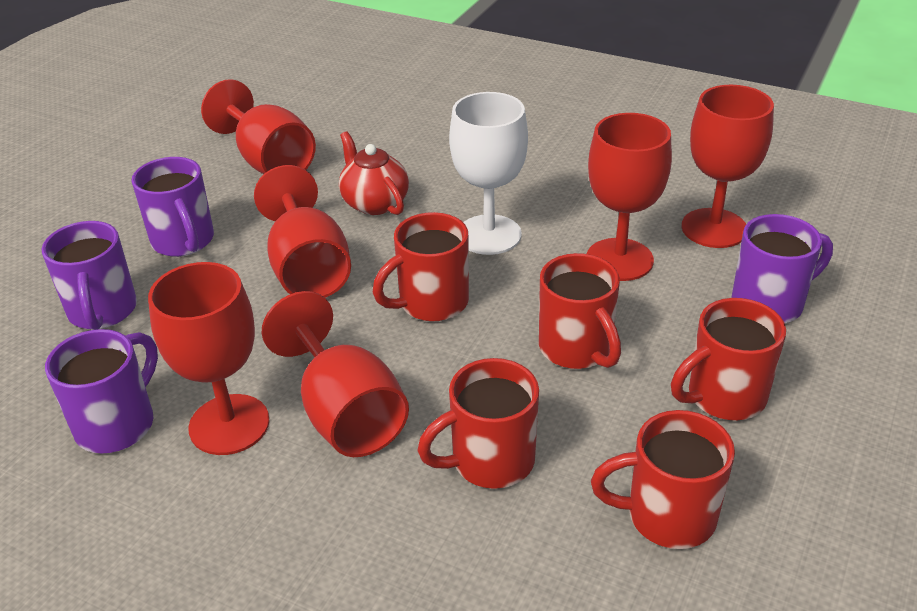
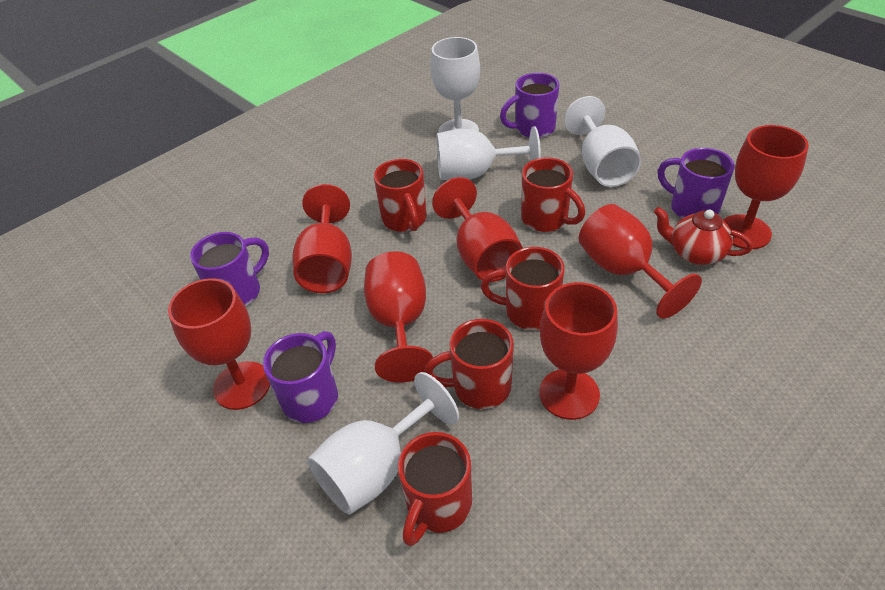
red goblet: 6 -> 7
white goblet: 1 -> 4

